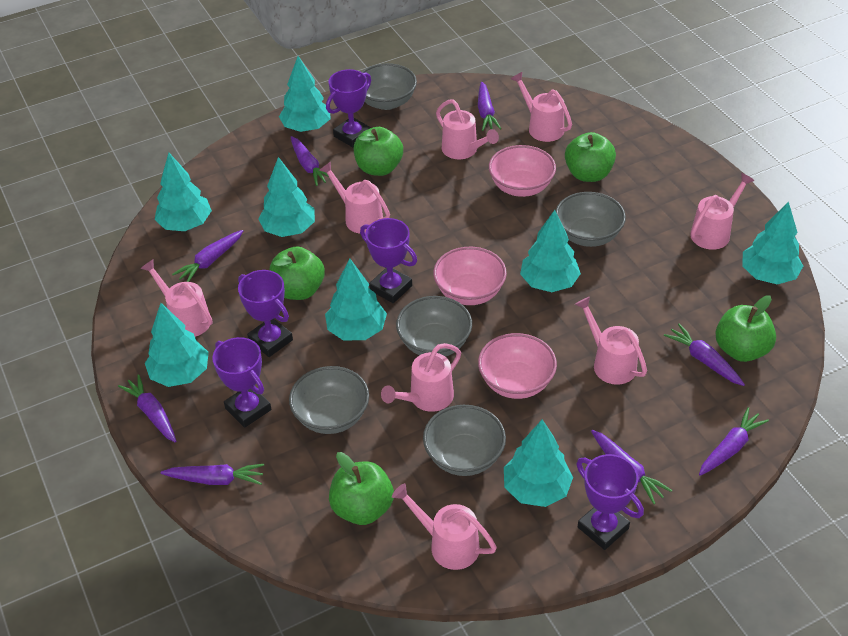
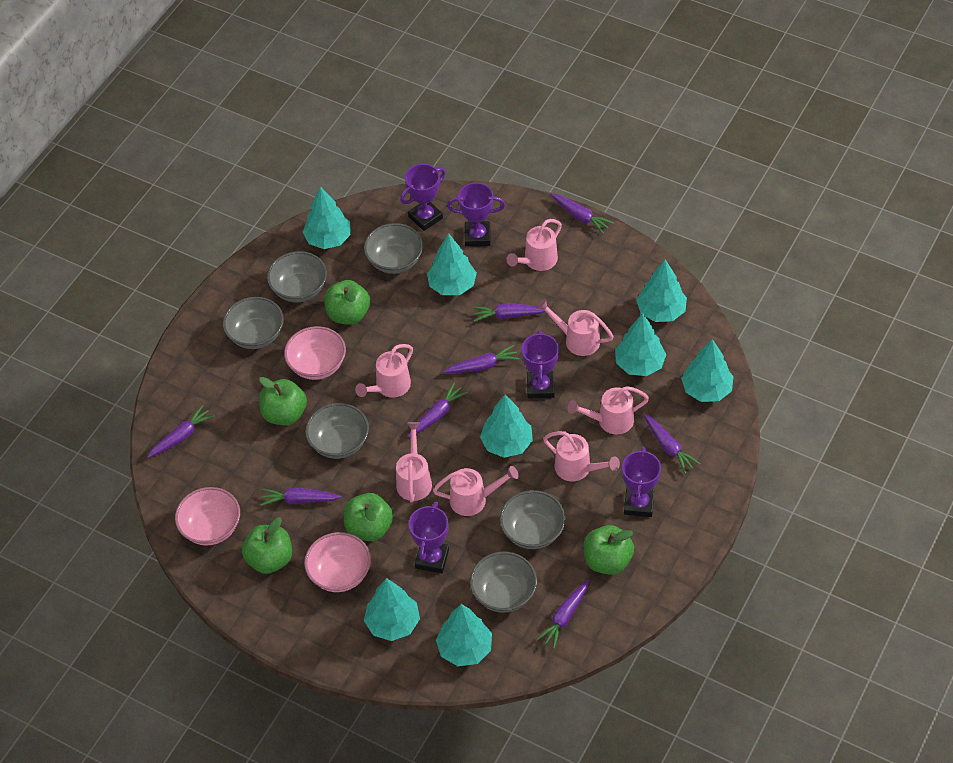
grey bowl: 5 -> 6
pink watering can: 8 -> 7

